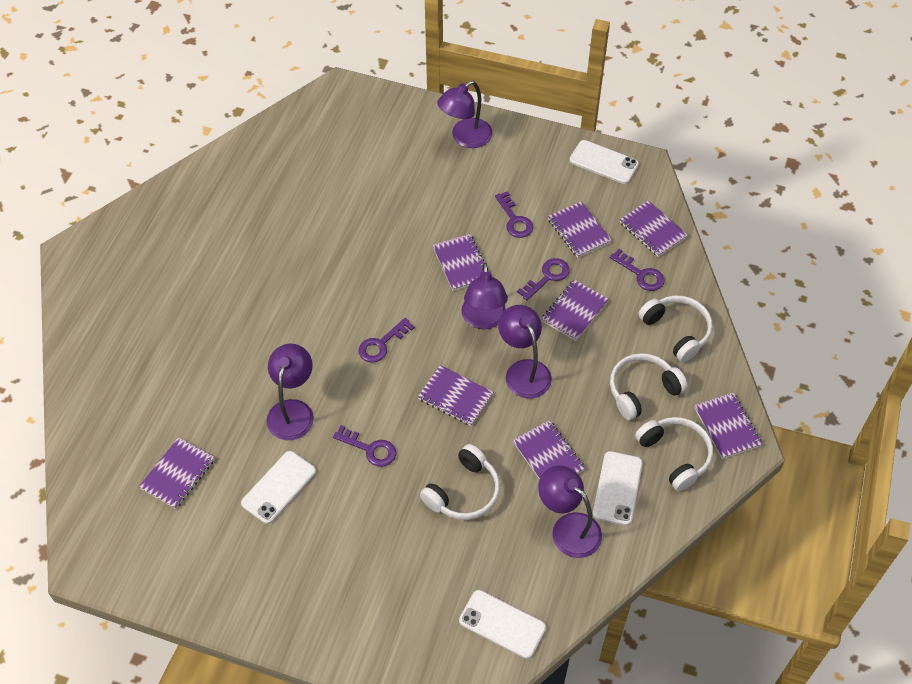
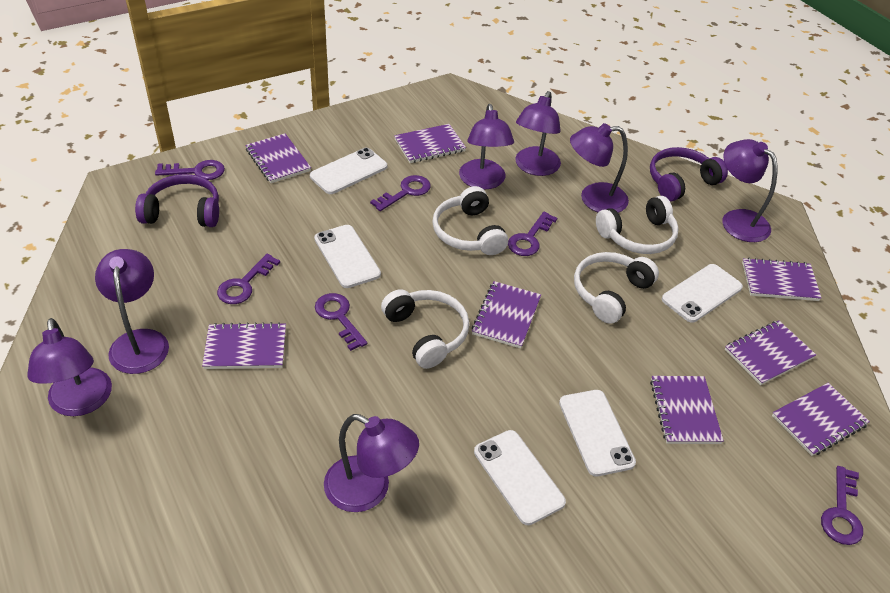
purple headphones: 0 -> 2
purple key: 5 -> 6
purple lamp: 5 -> 7
white phone: 4 -> 5

